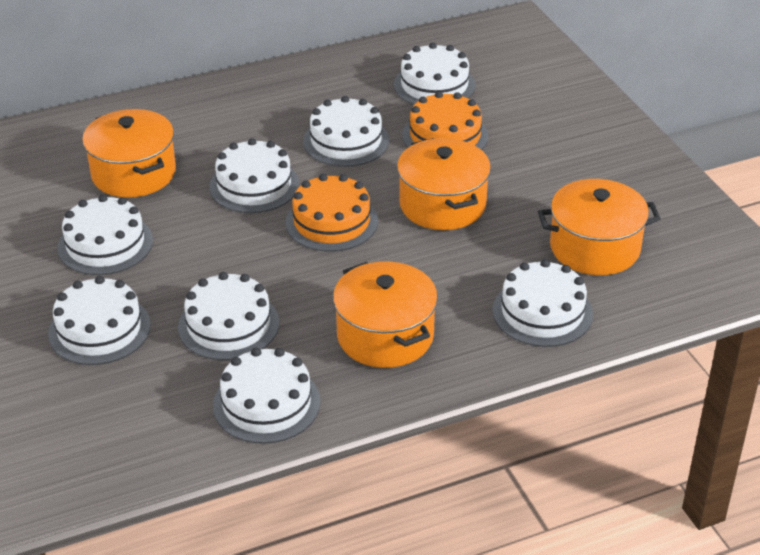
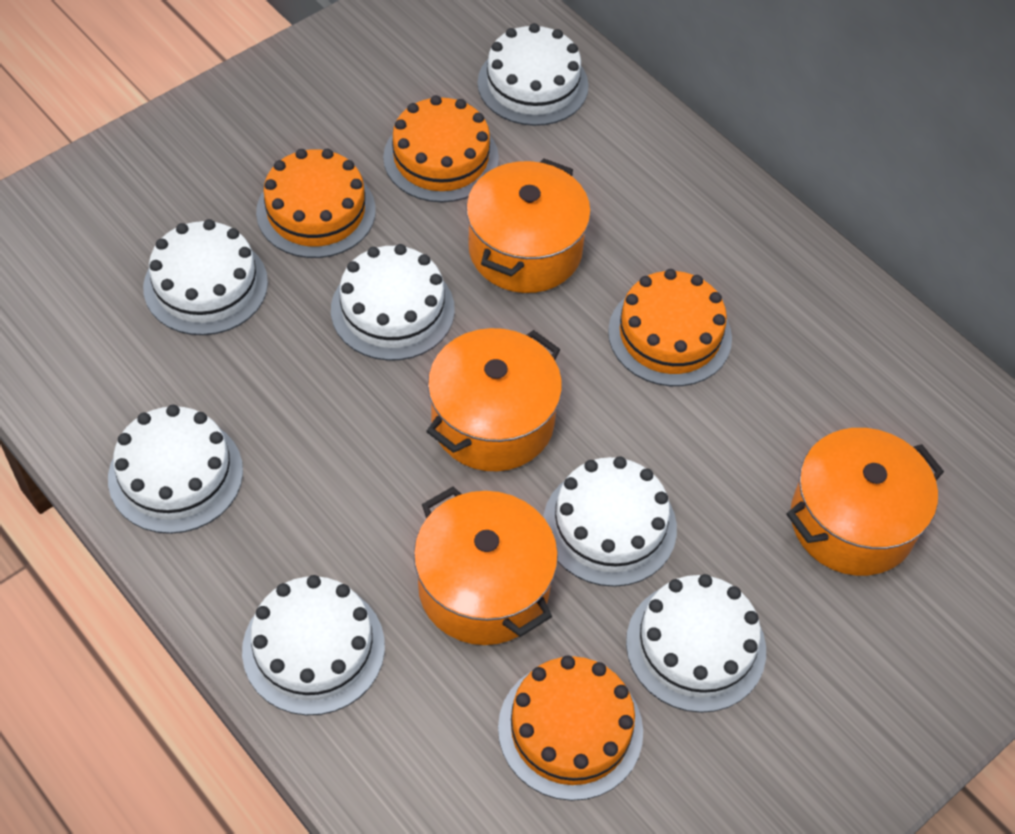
orange cake: 2 -> 4
white cake: 8 -> 7

